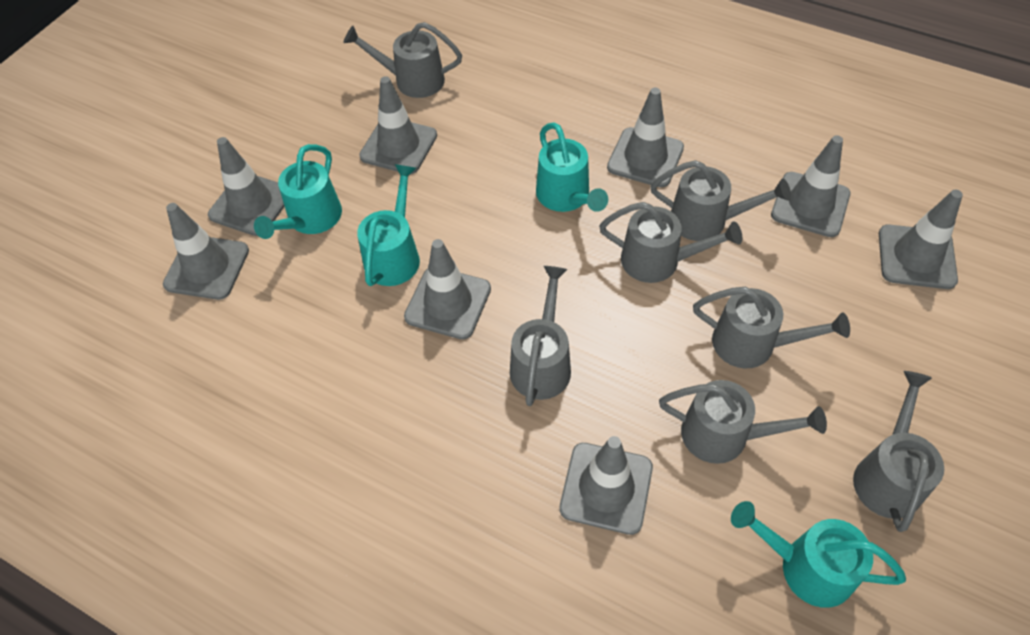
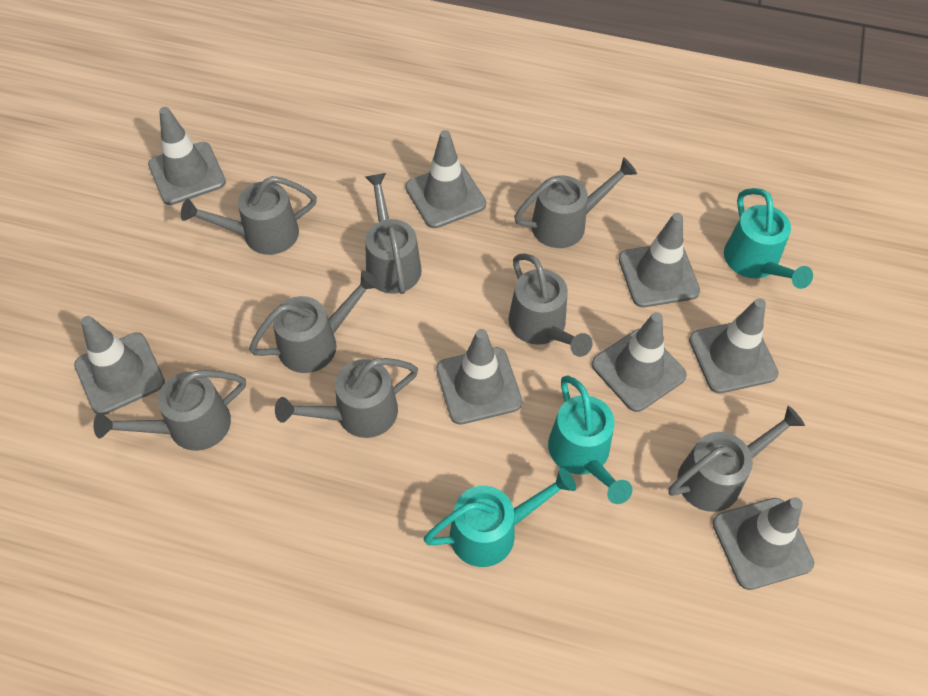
grey watering can: 7 -> 8
turquoise watering can: 4 -> 3

